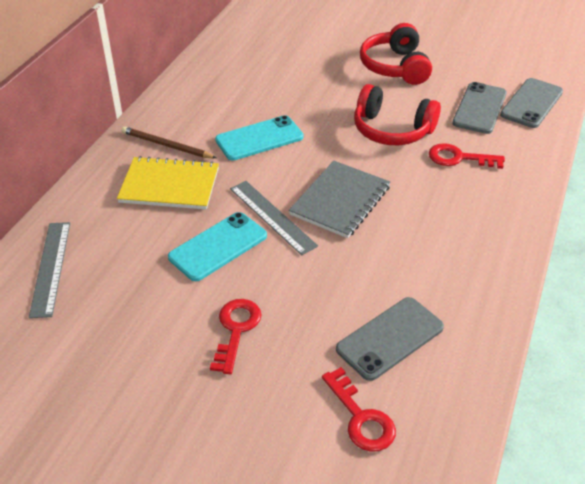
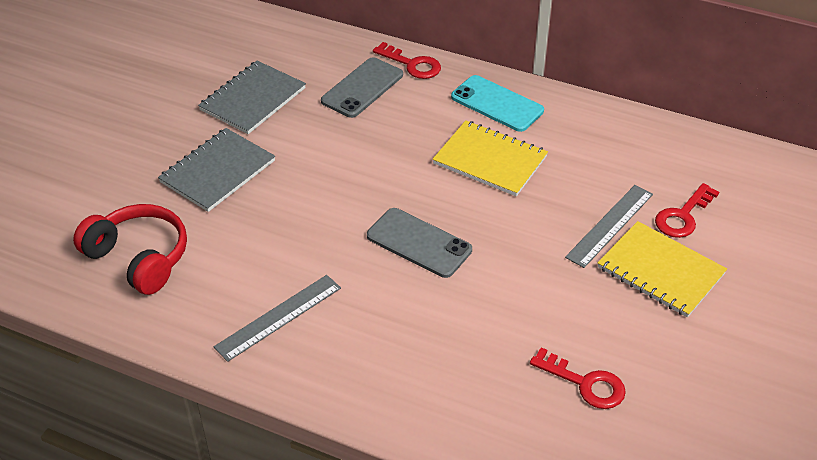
brown pencil: 1 -> 0
grey notebook: 1 -> 2
grey phone: 3 -> 2
red headphones: 2 -> 1
turquoise phone: 2 -> 1
yellow notebook: 1 -> 2

